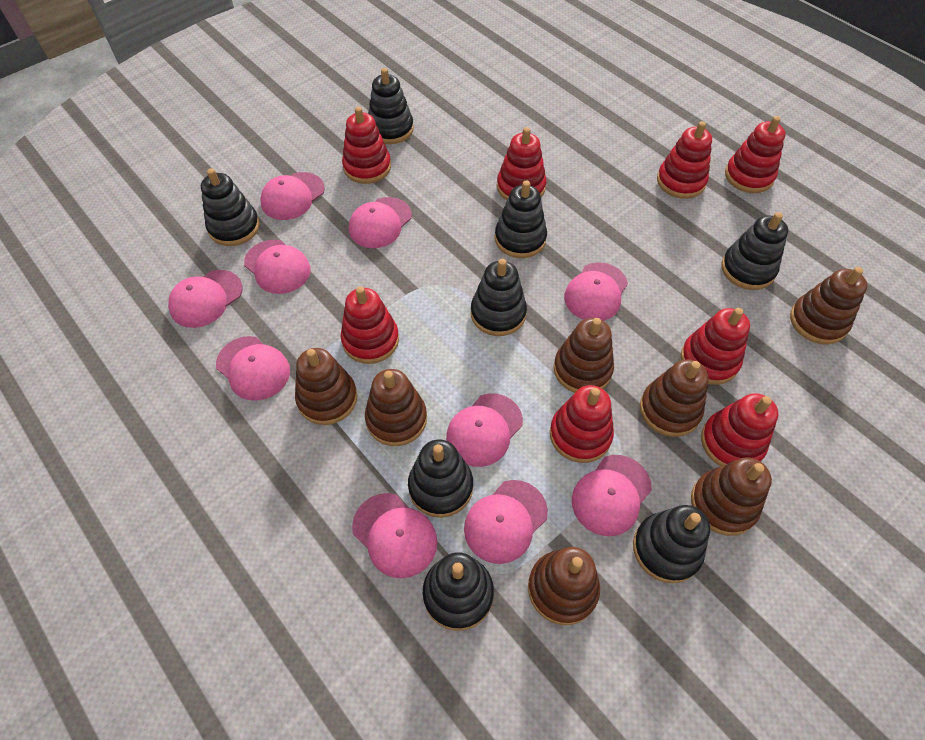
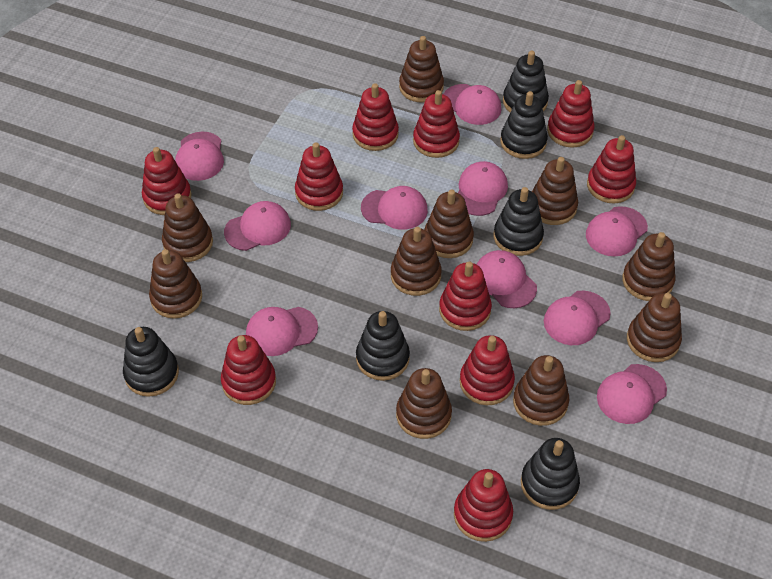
black stacking toy: 8 -> 6
brown stacking toy: 7 -> 10
red stacking toy: 8 -> 10

